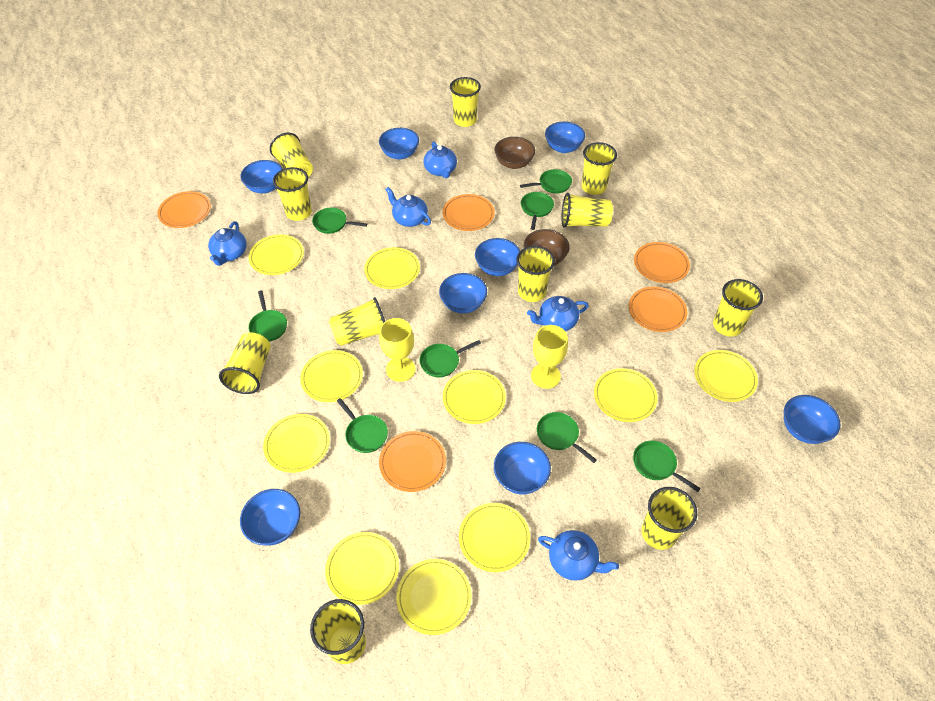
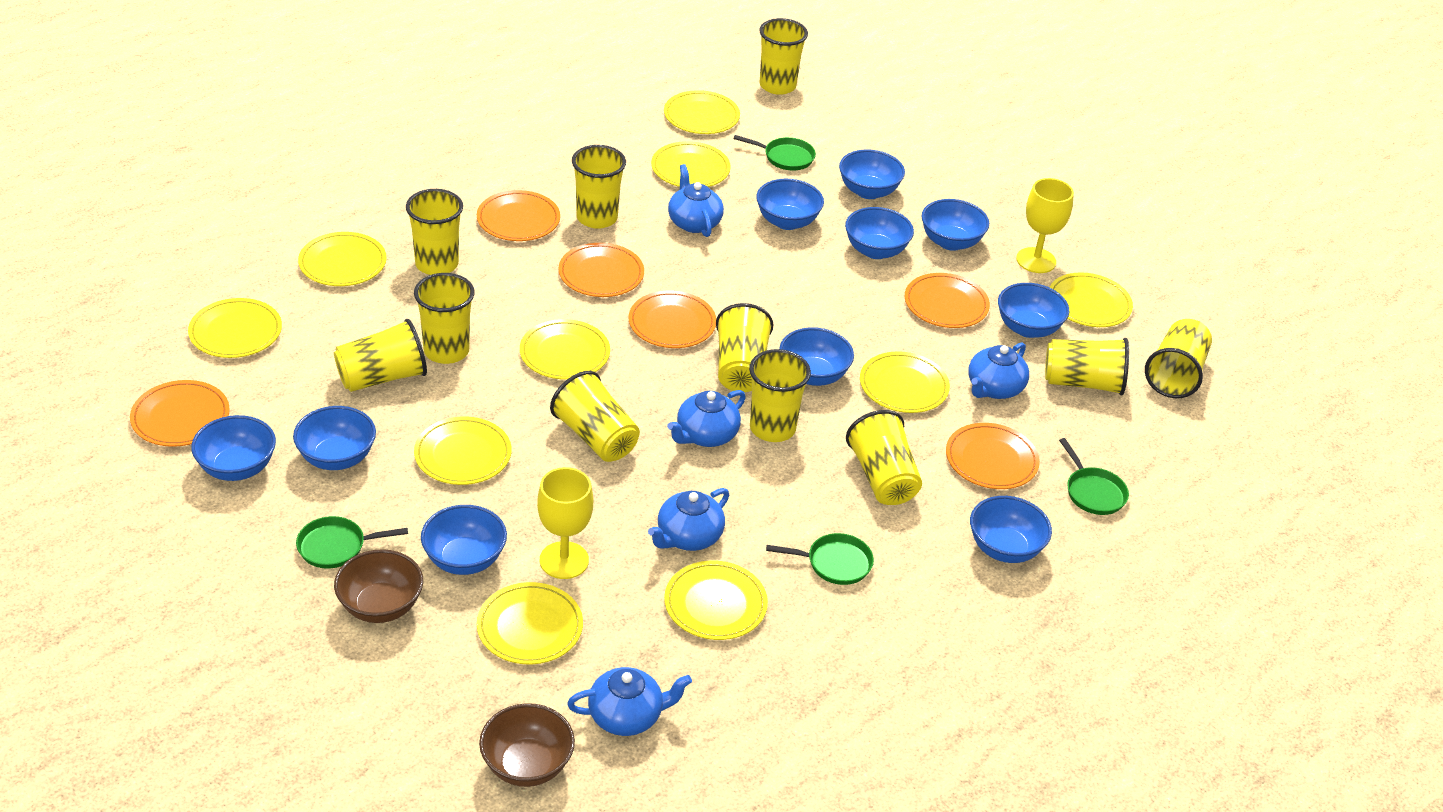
blue bowl: 8 -> 10
green pan: 8 -> 4
orange plate: 5 -> 6

